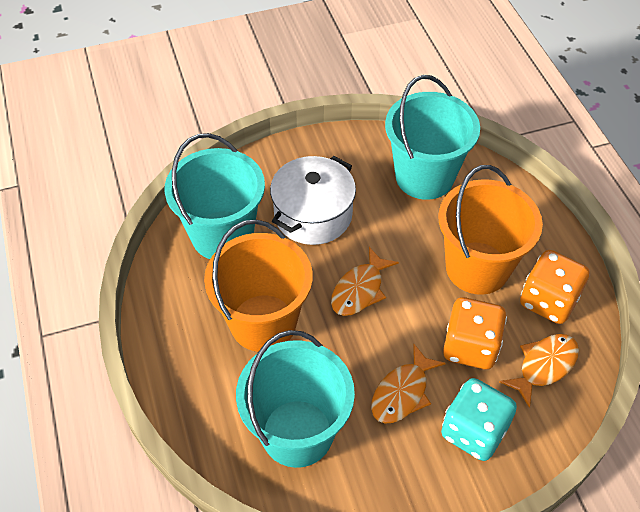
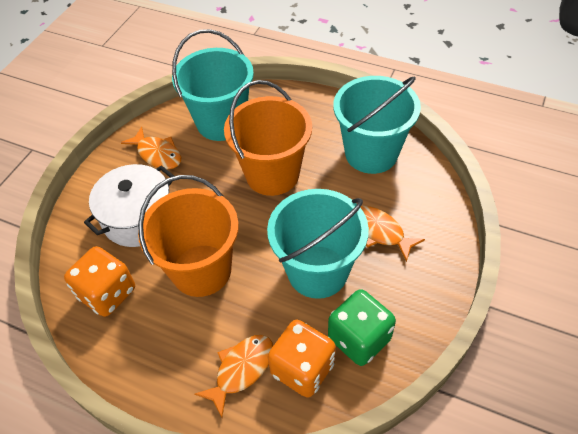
green dice: 0 -> 1
turquoise dice: 1 -> 0

